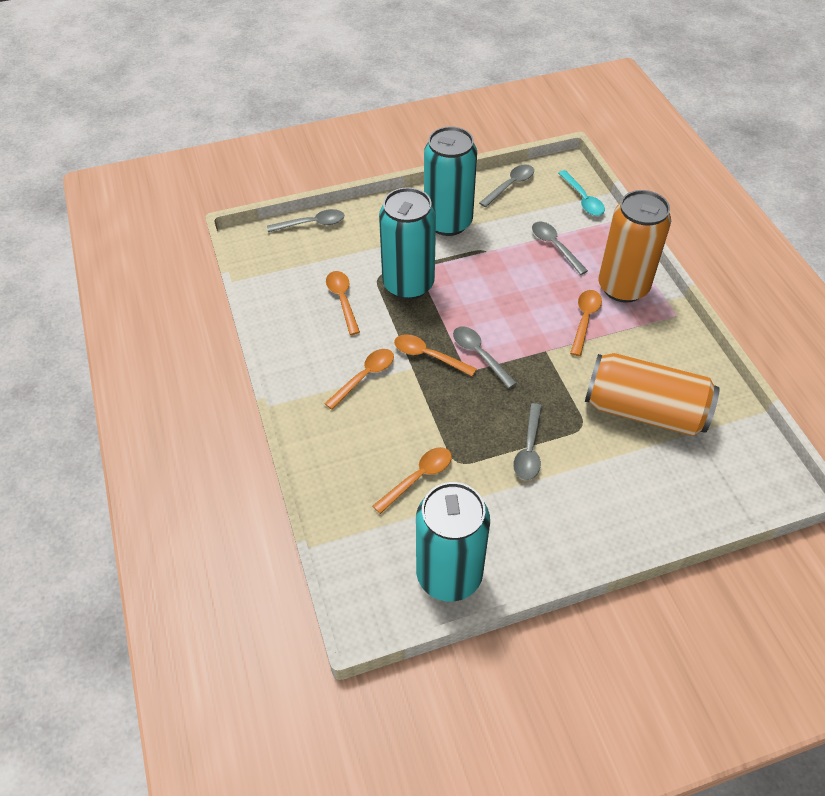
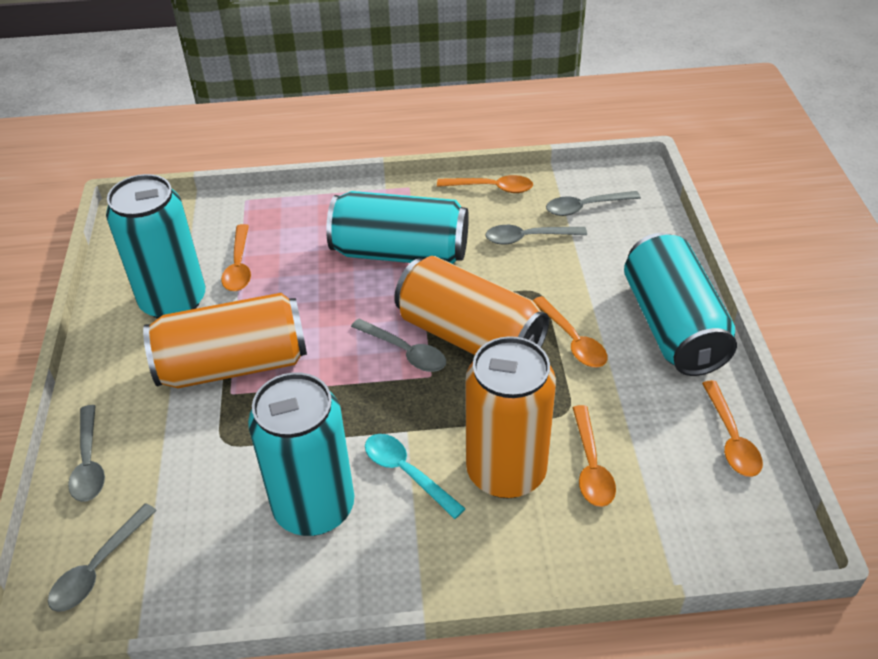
orange can: 2 -> 3
turquoise can: 3 -> 4

